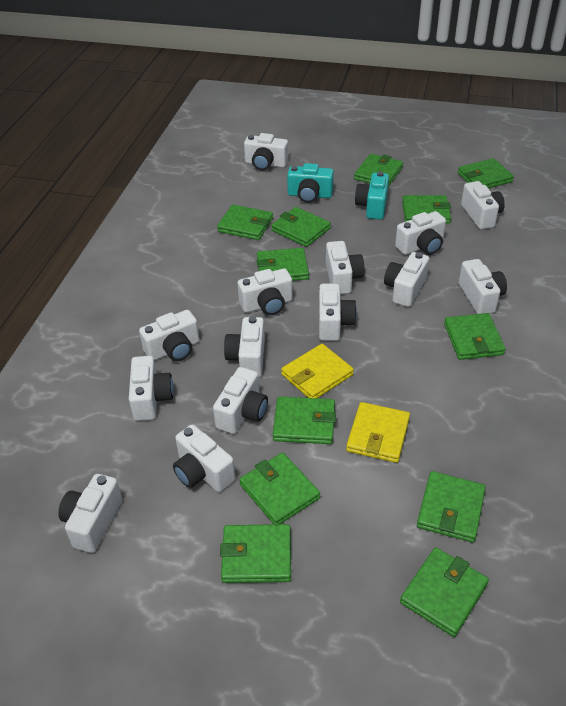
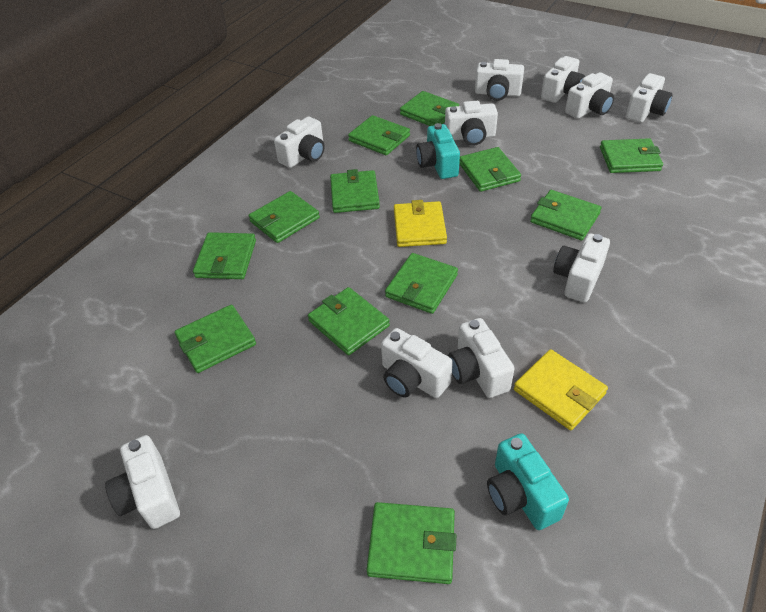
white camera: 14 -> 10

